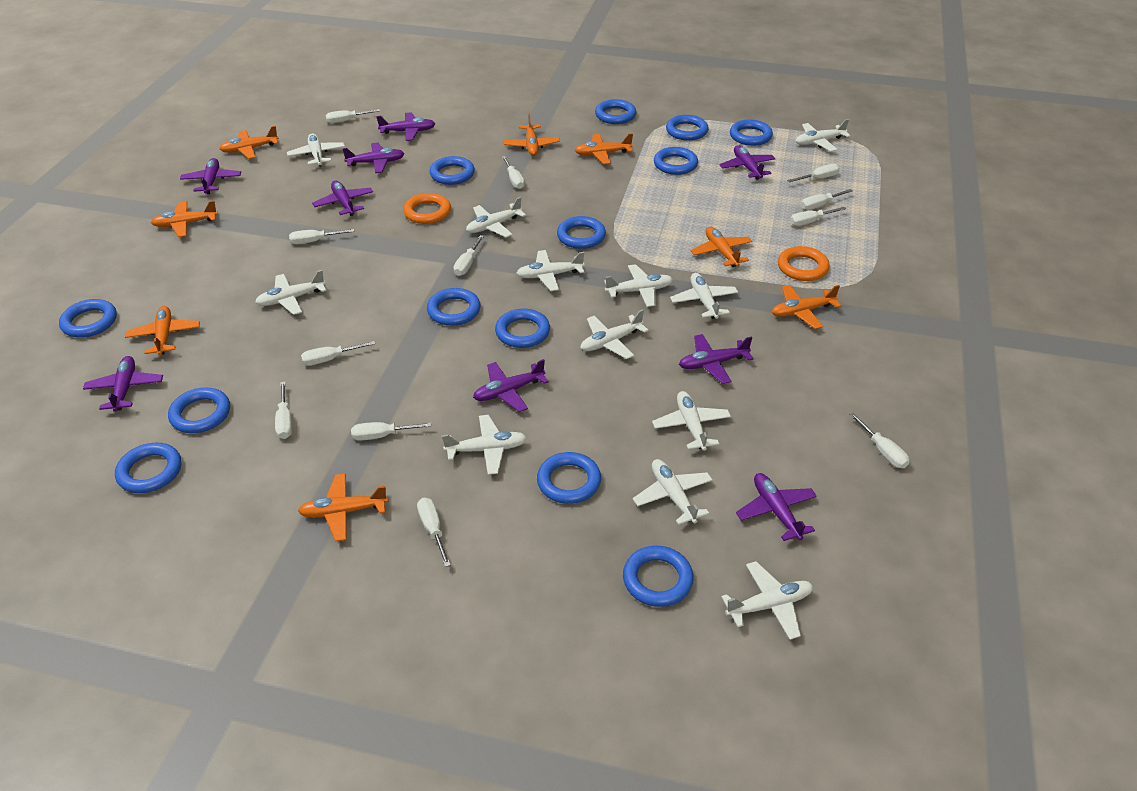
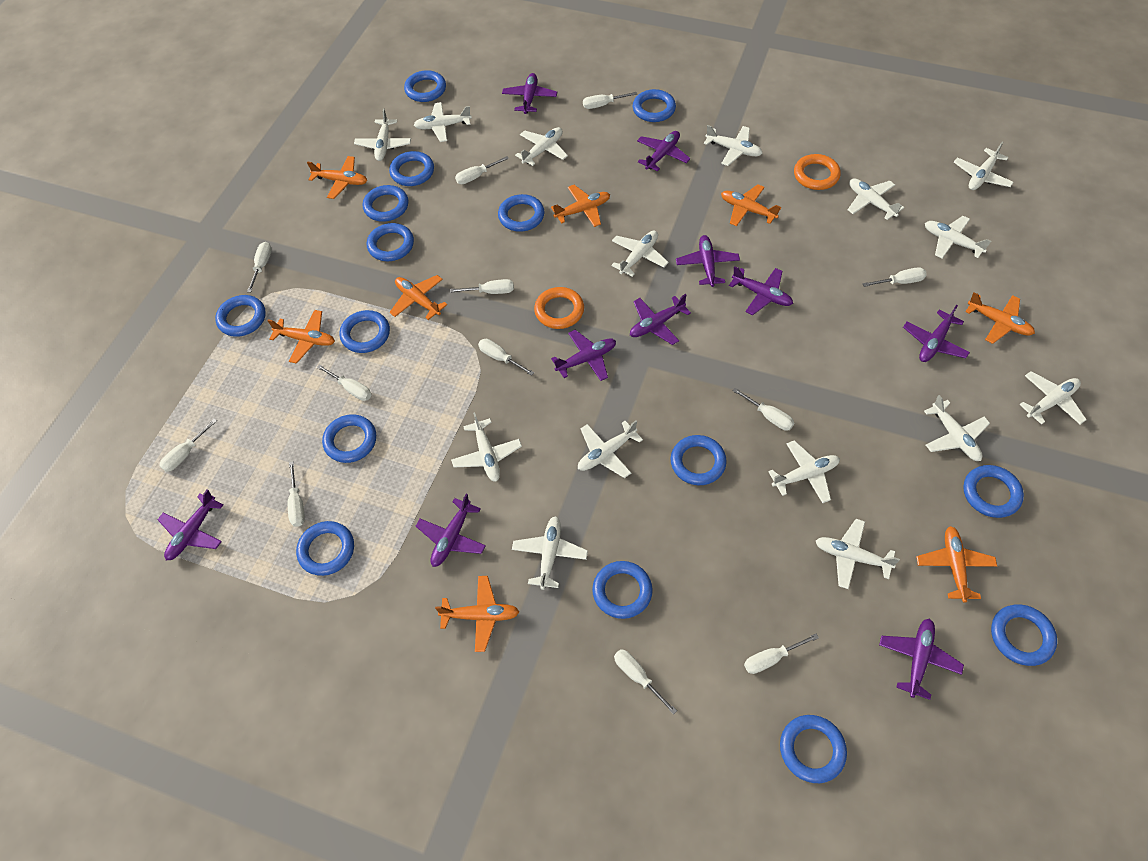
blue ring: 13 -> 15
purple plane: 9 -> 10
white plane: 12 -> 15

